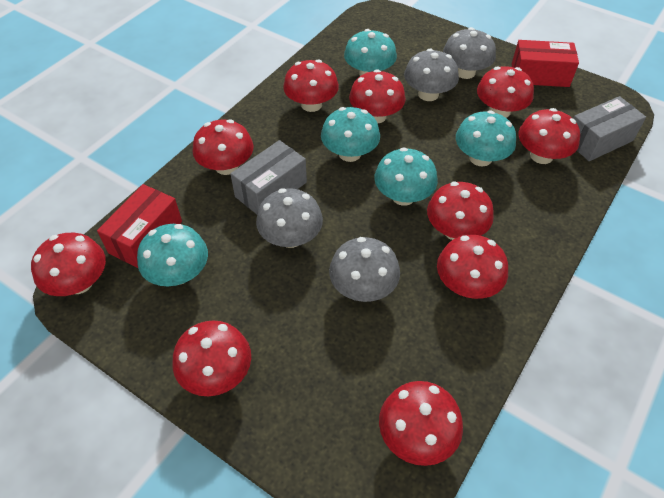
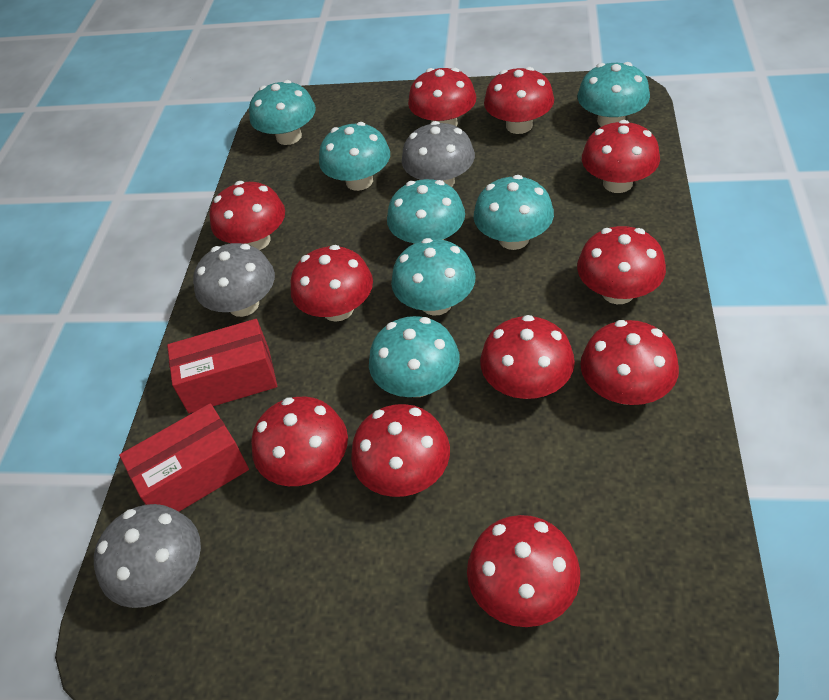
grey box: 2 -> 0
grey mushroom: 4 -> 3
red mushroom: 10 -> 11
turquoise mushroom: 5 -> 7

